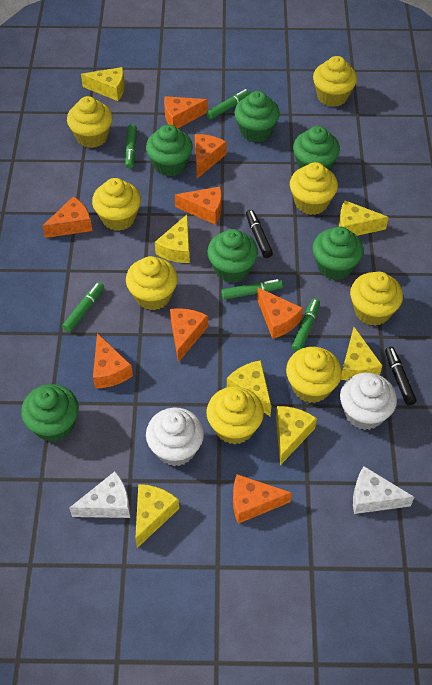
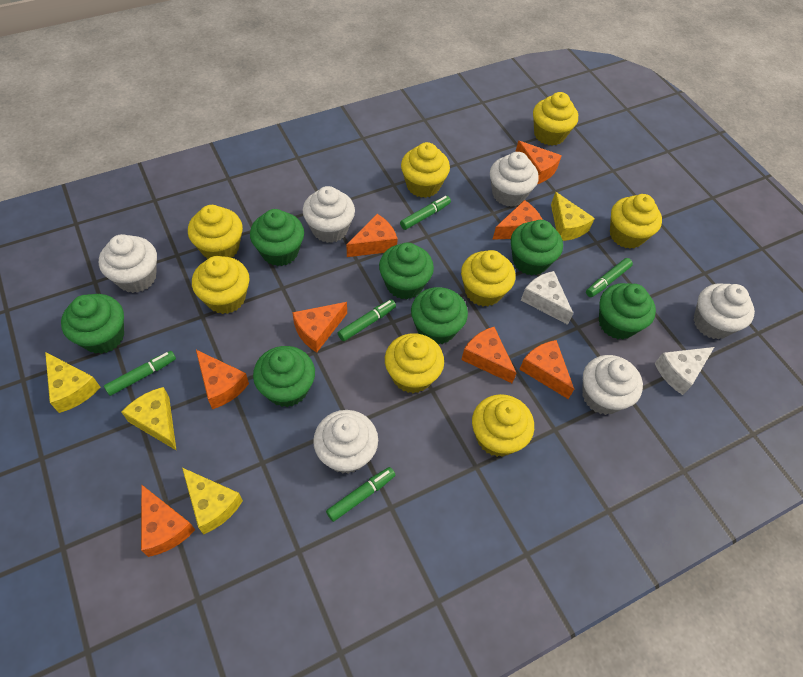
black marker: 2 -> 0
green cupcake: 6 -> 7
white cupcake: 2 -> 6
yellow cheese: 7 -> 4

